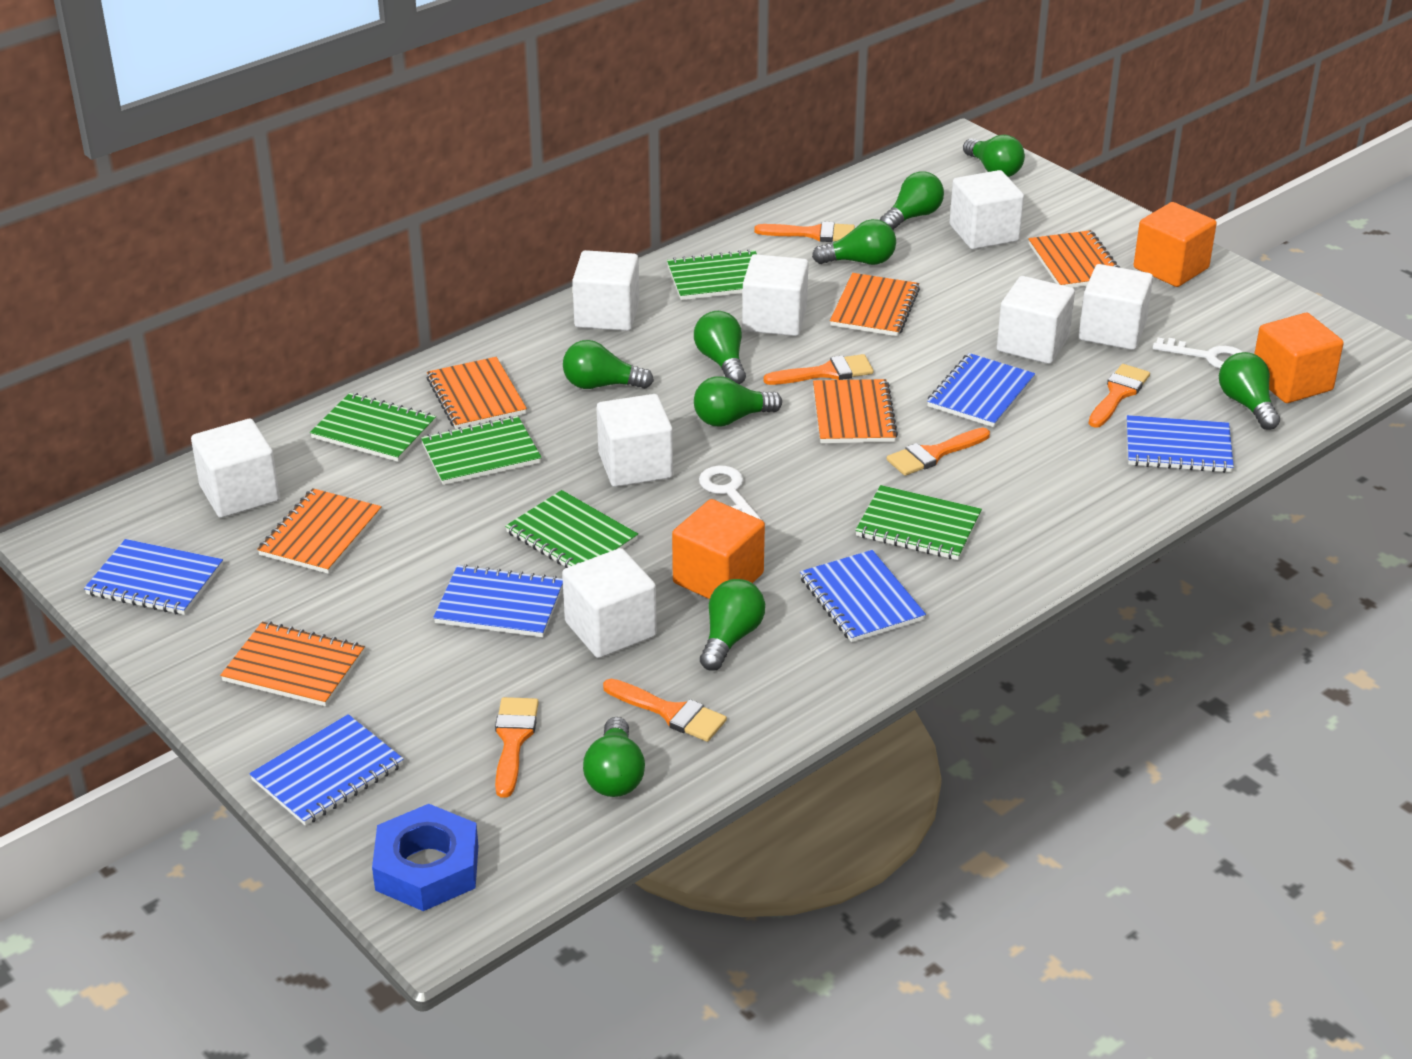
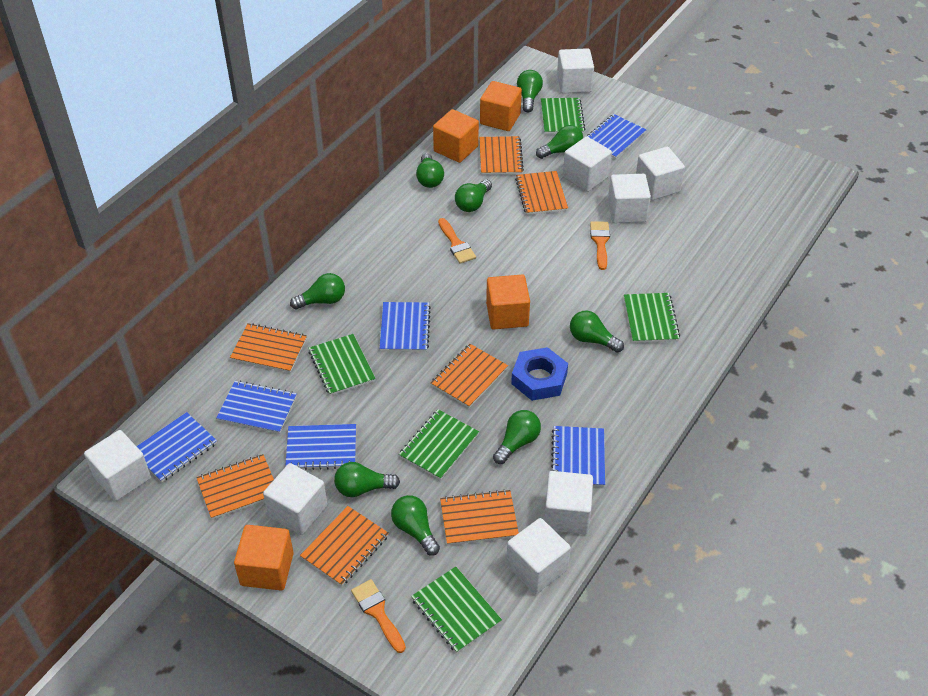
orange brush: 6 -> 3
orange cube: 3 -> 4
orange notebook: 6 -> 7
white key: 2 -> 0

